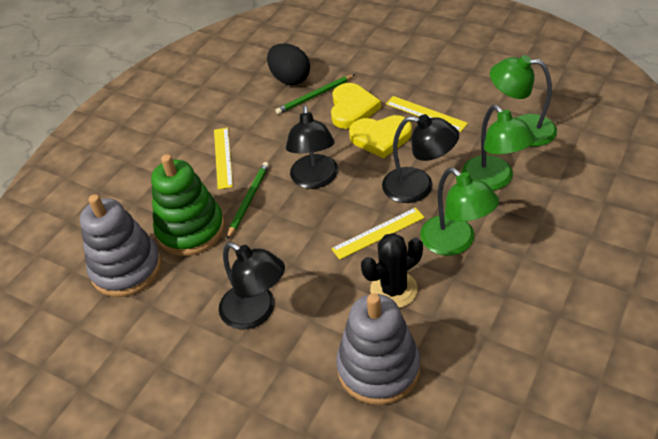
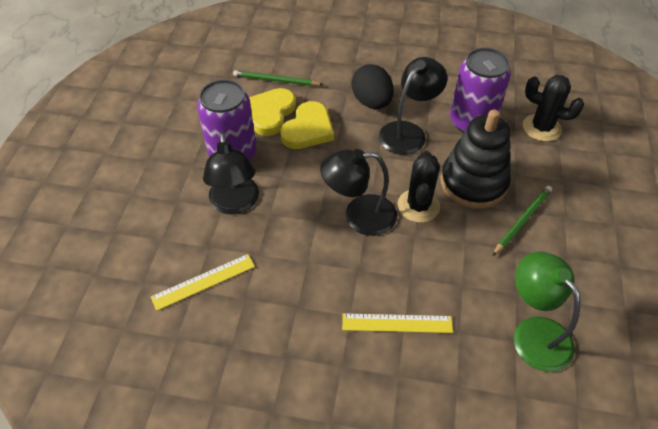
black cactus: 1 -> 2
black stacking toy: 0 -> 1
green lamp: 3 -> 1
green stacking toy: 1 -> 0
grey stacking toy: 2 -> 0
purple can: 0 -> 2
yellow ruler: 3 -> 2

